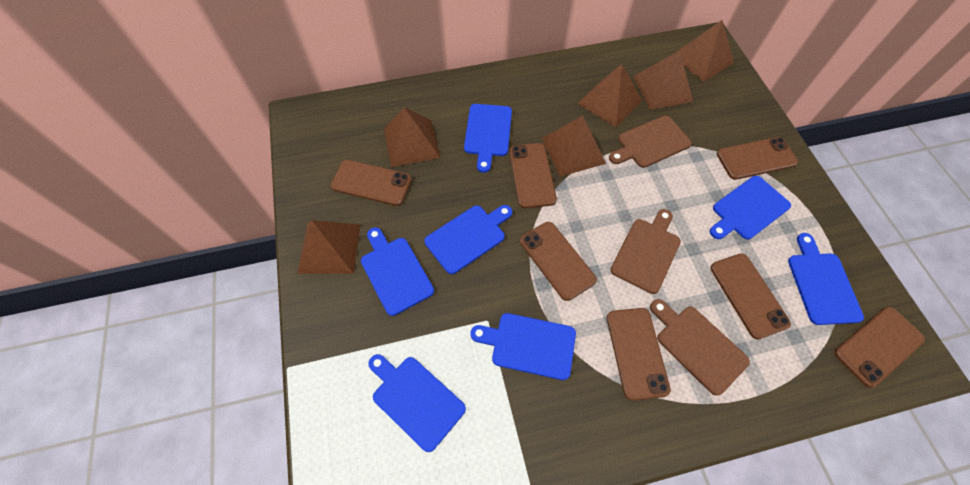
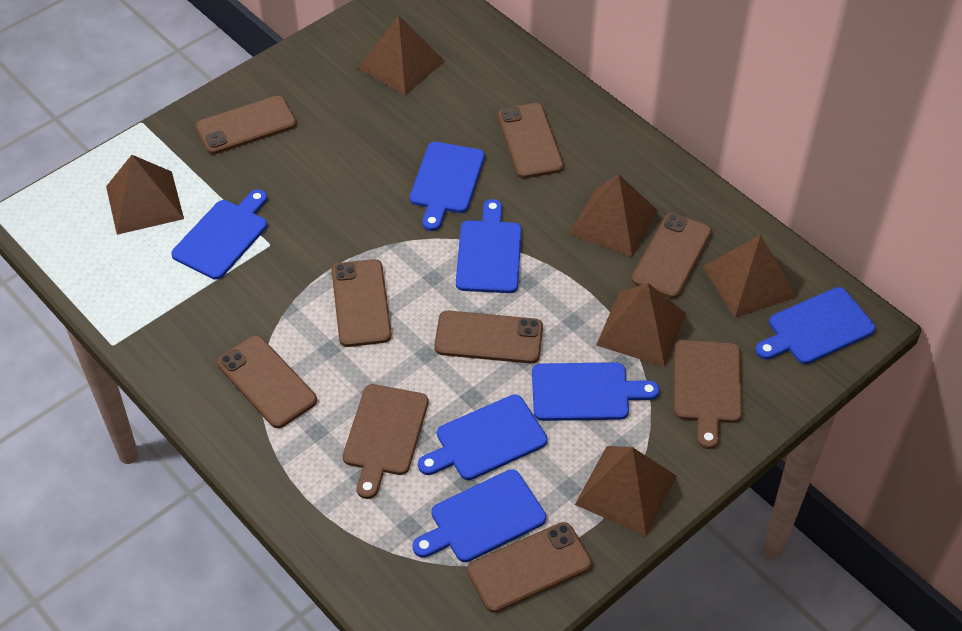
brown cutting board: 3 -> 2

